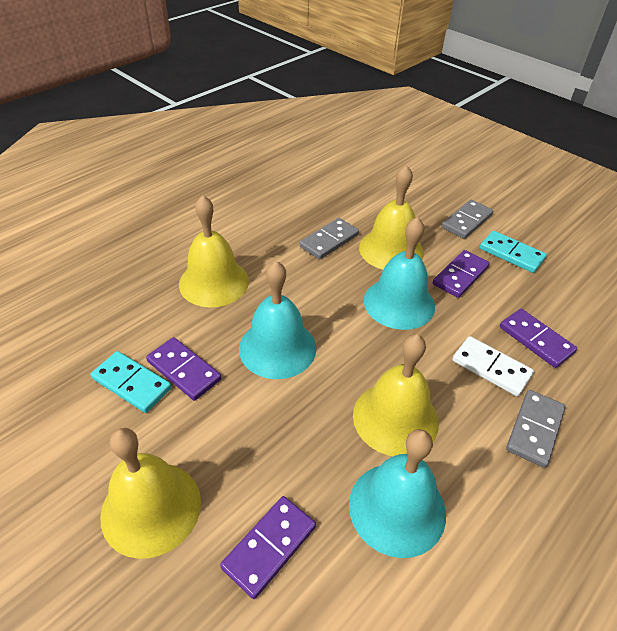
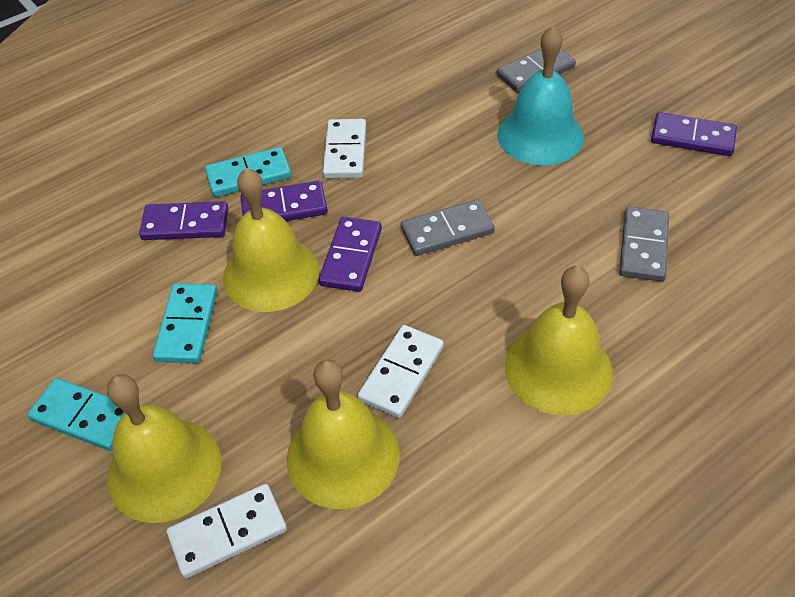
turquoise bell: 3 -> 1
turquoise domino: 2 -> 3
white domino: 1 -> 3

